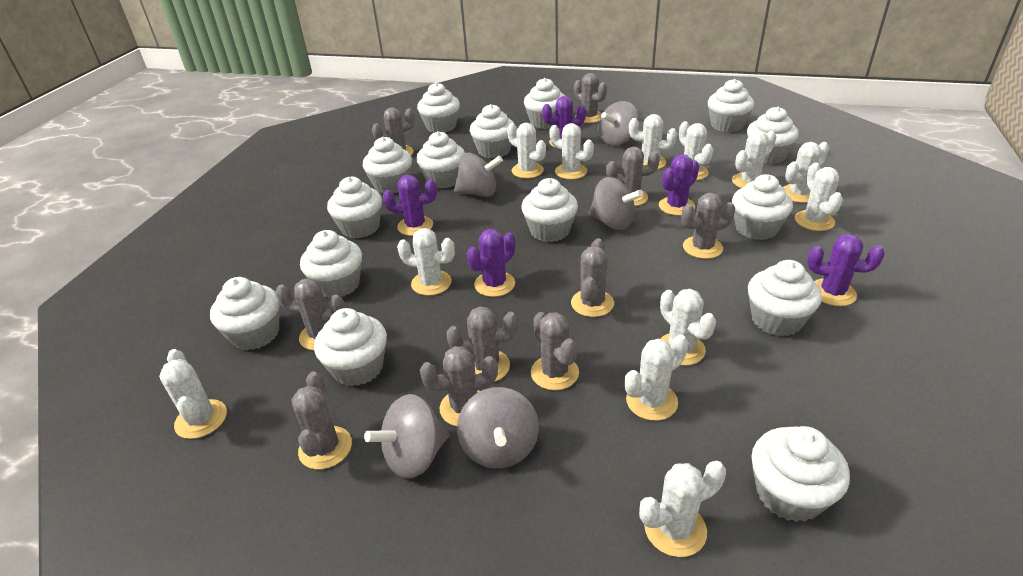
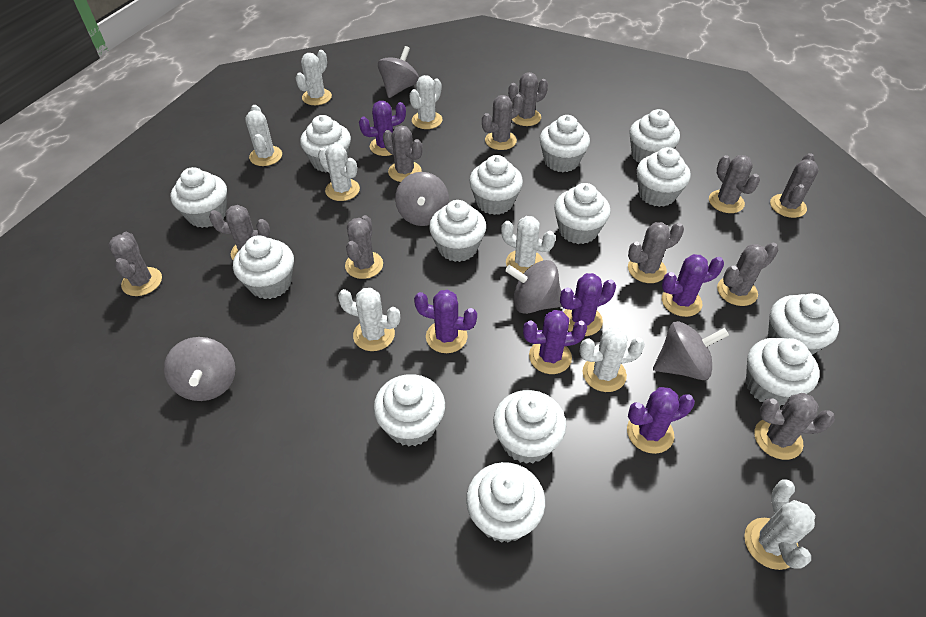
grey cactus: 10 -> 11
purple cactus: 5 -> 6
white cactus: 12 -> 8
white cupcake: 15 -> 14

